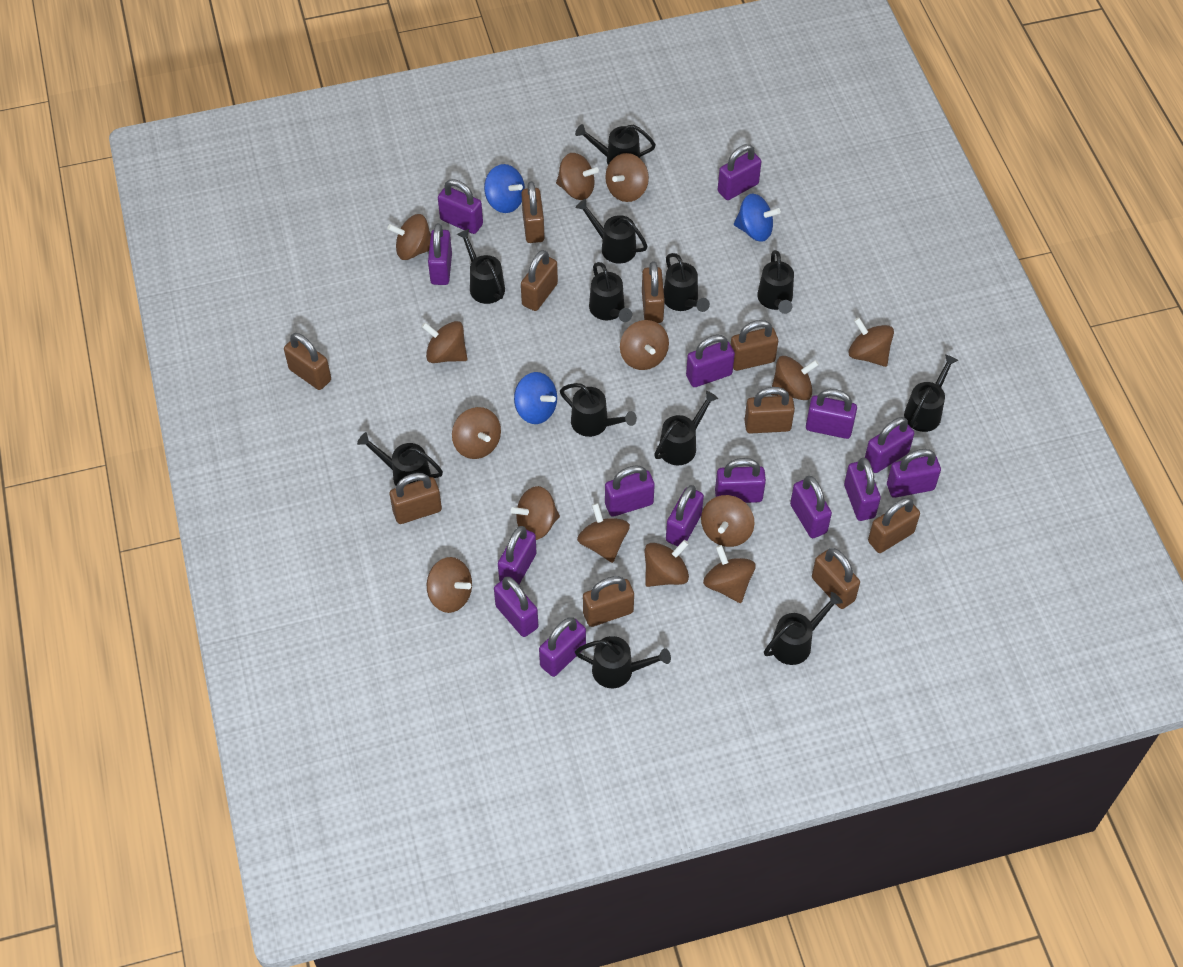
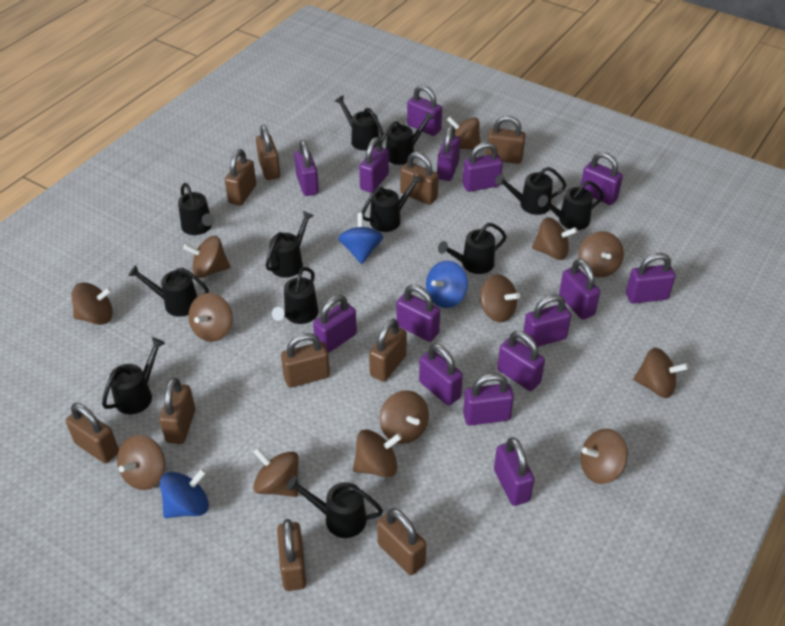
brown spinning top: 14 -> 13

